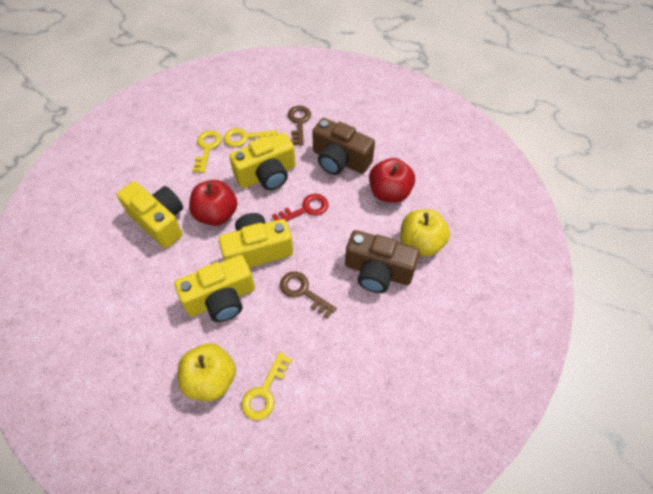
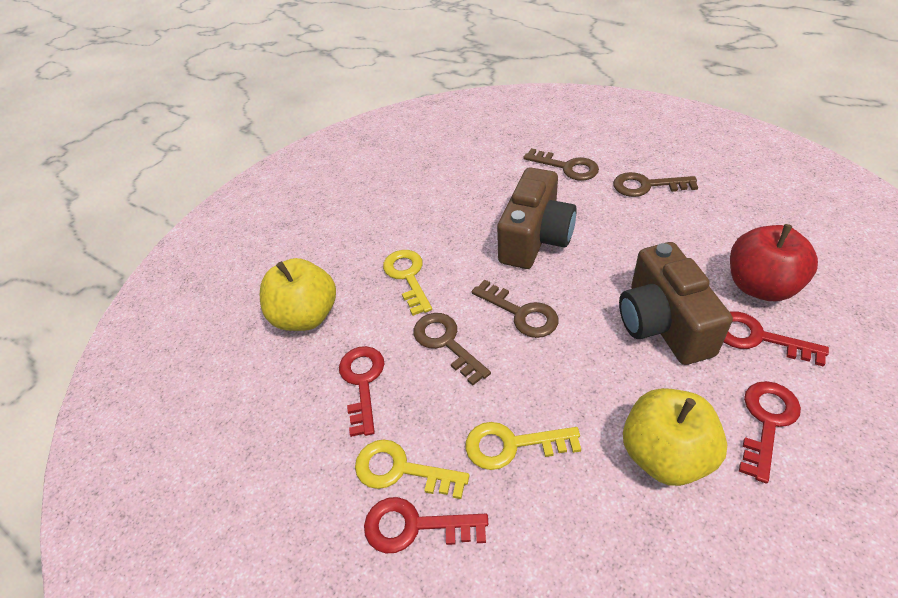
brown key: 2 -> 4
red apple: 2 -> 1
red key: 1 -> 4
yellow camera: 4 -> 0

